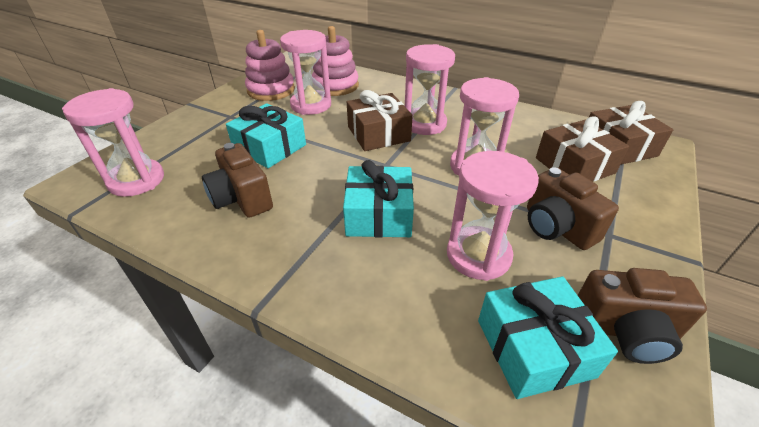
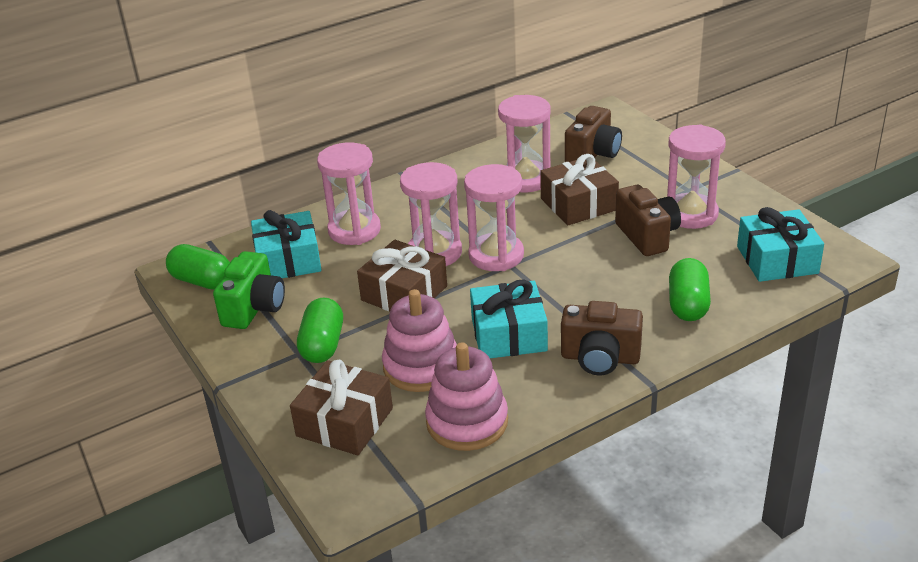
green camera: 0 -> 1
green capsule: 0 -> 3

